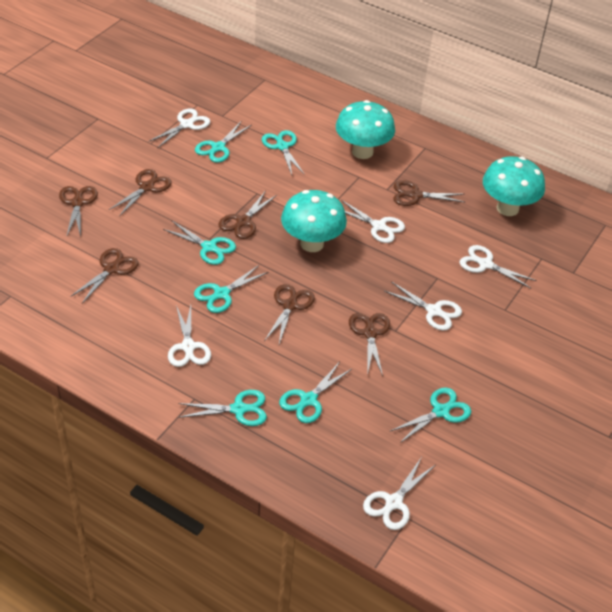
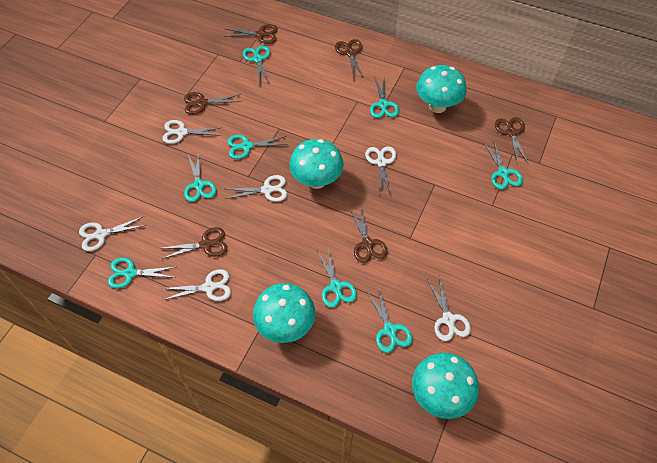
brown scissors: 7 -> 6
turquoise mushroom: 3 -> 4
turquoise scissors: 7 -> 8

